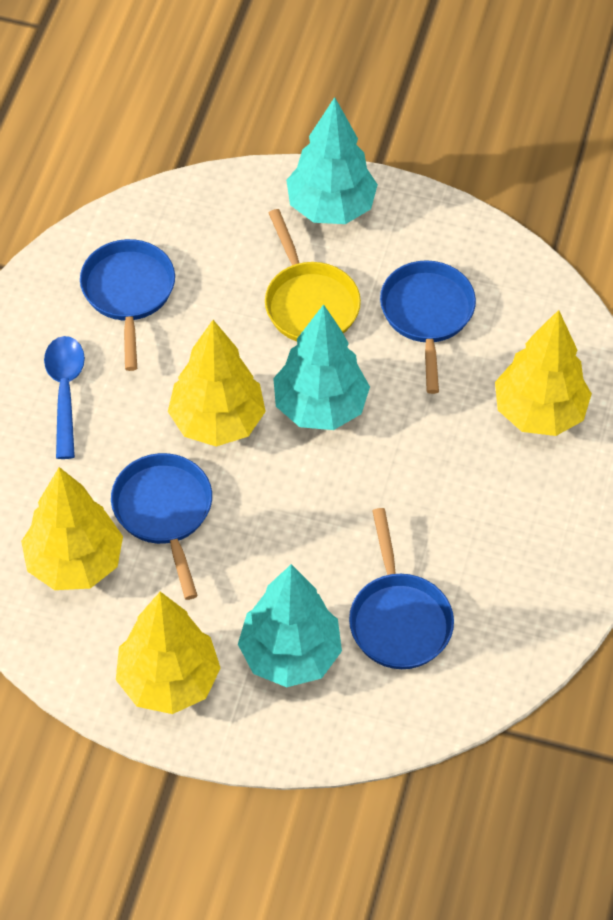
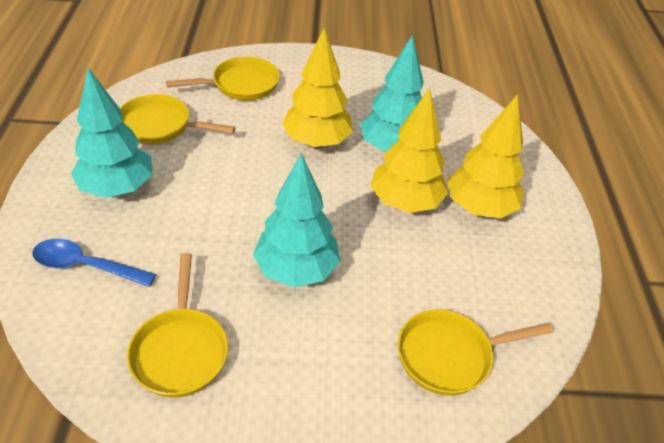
blue pan: 4 -> 0
yellow pan: 1 -> 4
yellow tree: 4 -> 3

